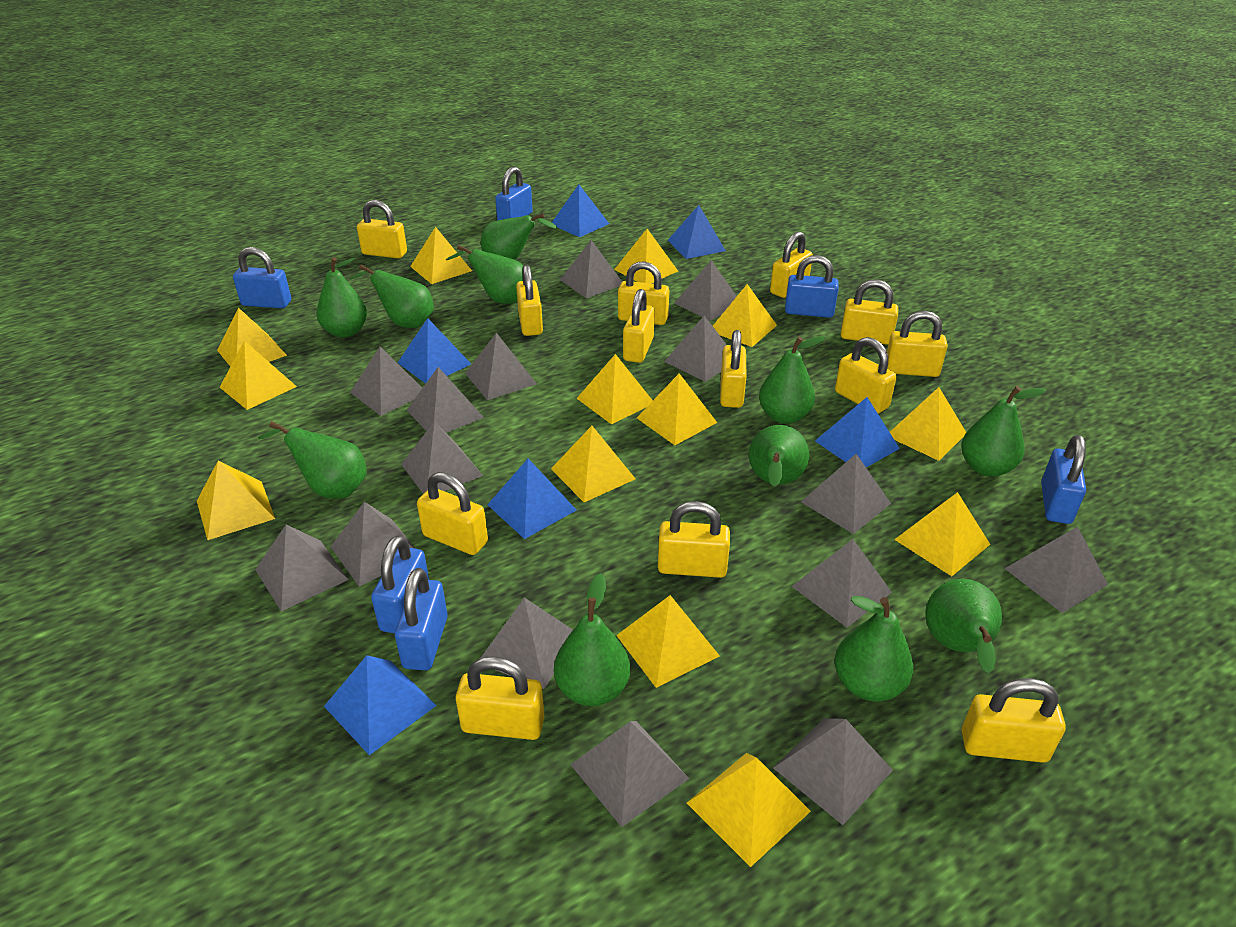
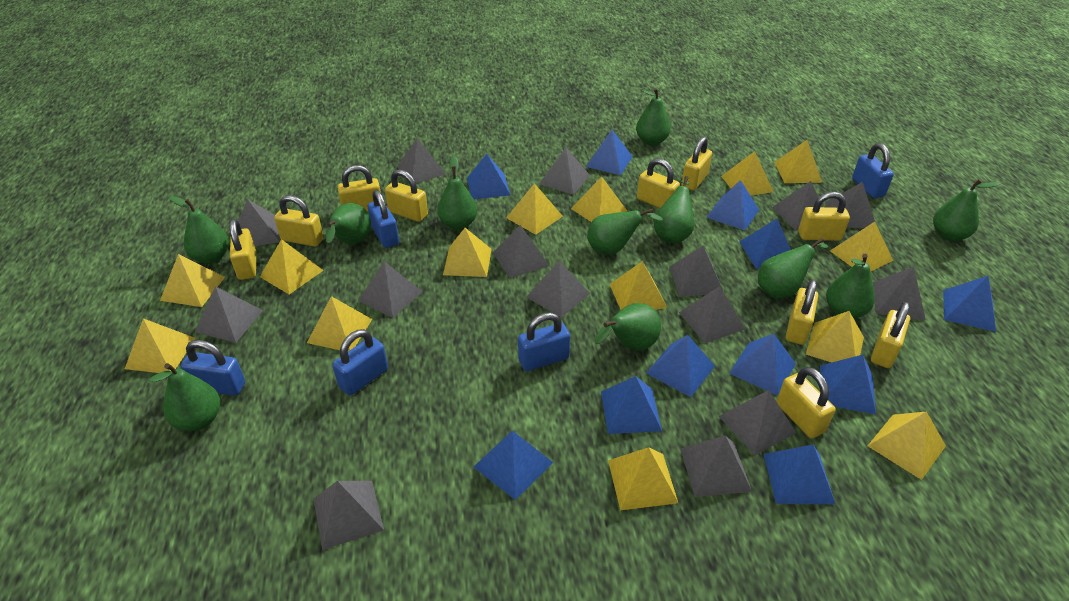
blue padlock: 6 -> 5
blue pyramid: 6 -> 11
yellow padlock: 13 -> 10
yellow pyramid: 13 -> 14

